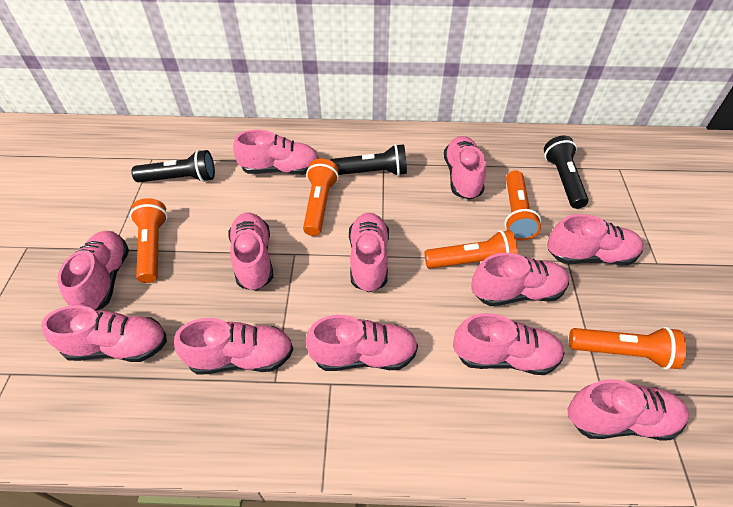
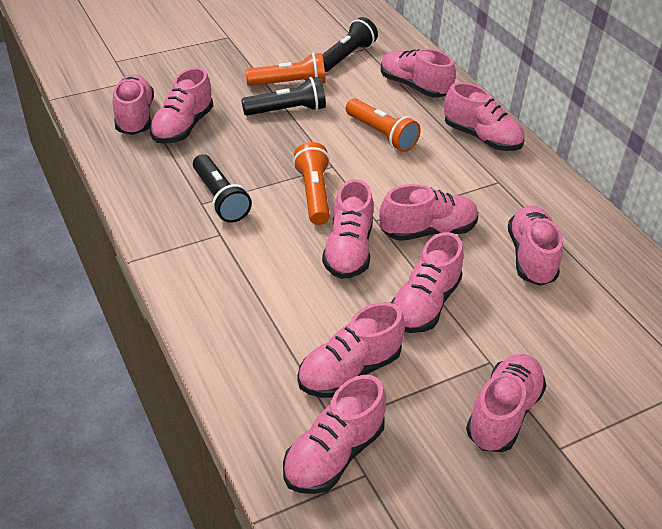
orange flashlight: 5 -> 3
pink shoe: 12 -> 11

